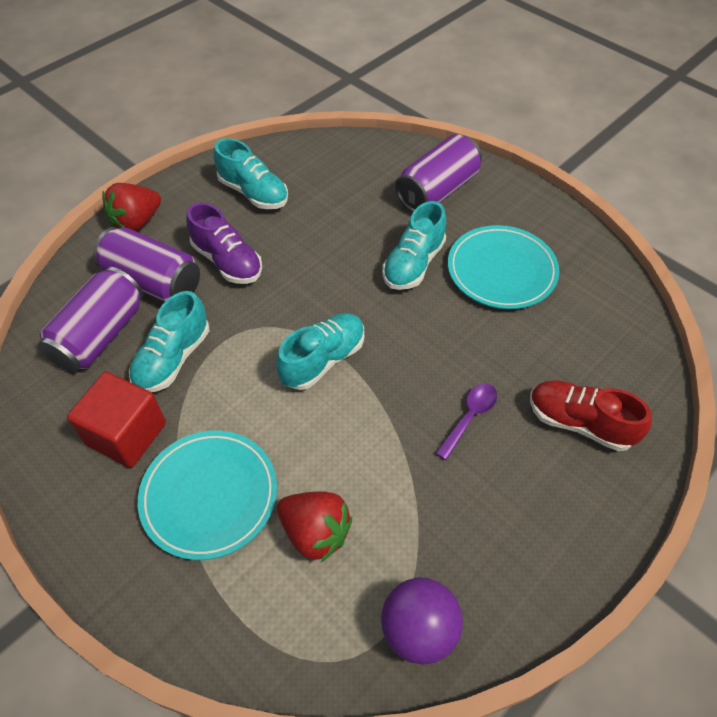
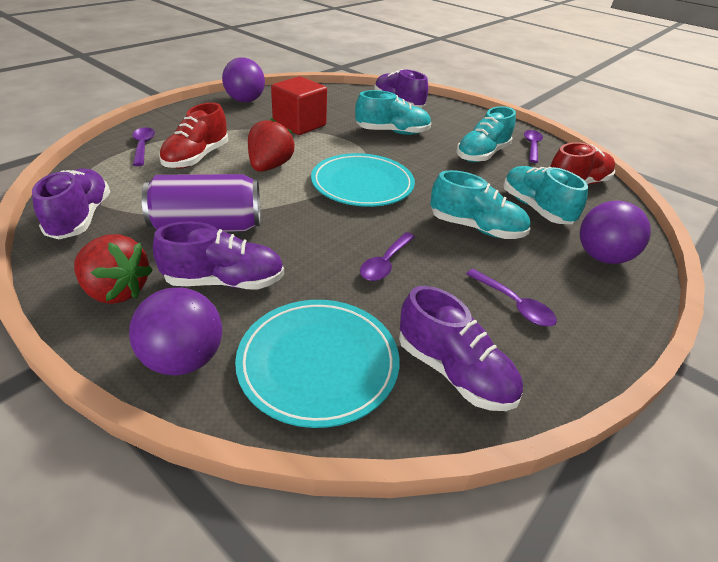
purple ball: 1 -> 3
purple can: 3 -> 1
purple shoe: 1 -> 4
purple spoon: 1 -> 4
red shoe: 1 -> 2

